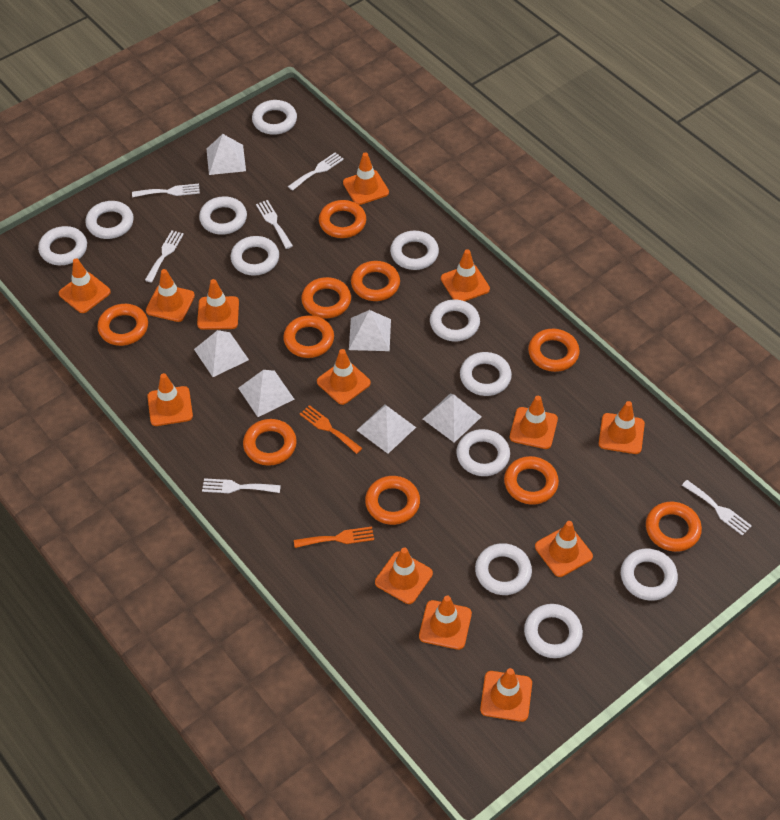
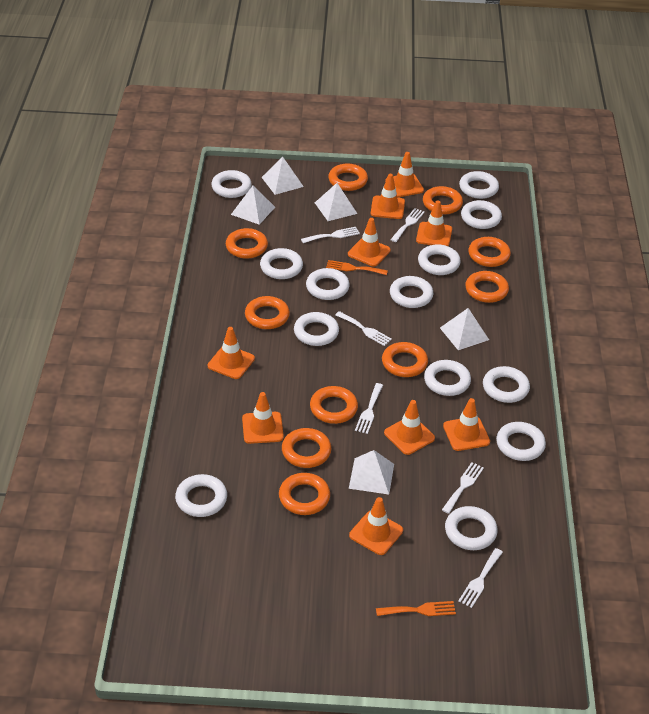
orange traffic cone: 13 -> 9
white pyramid: 6 -> 5
white ring: 12 -> 13

